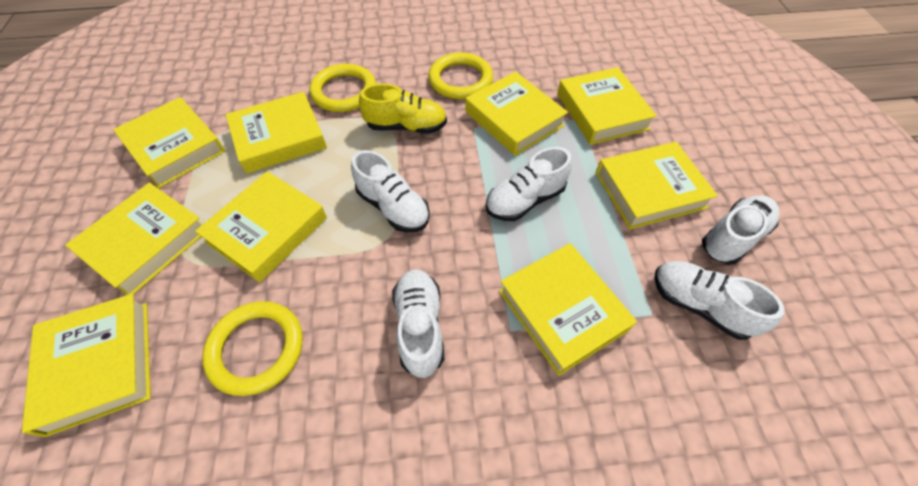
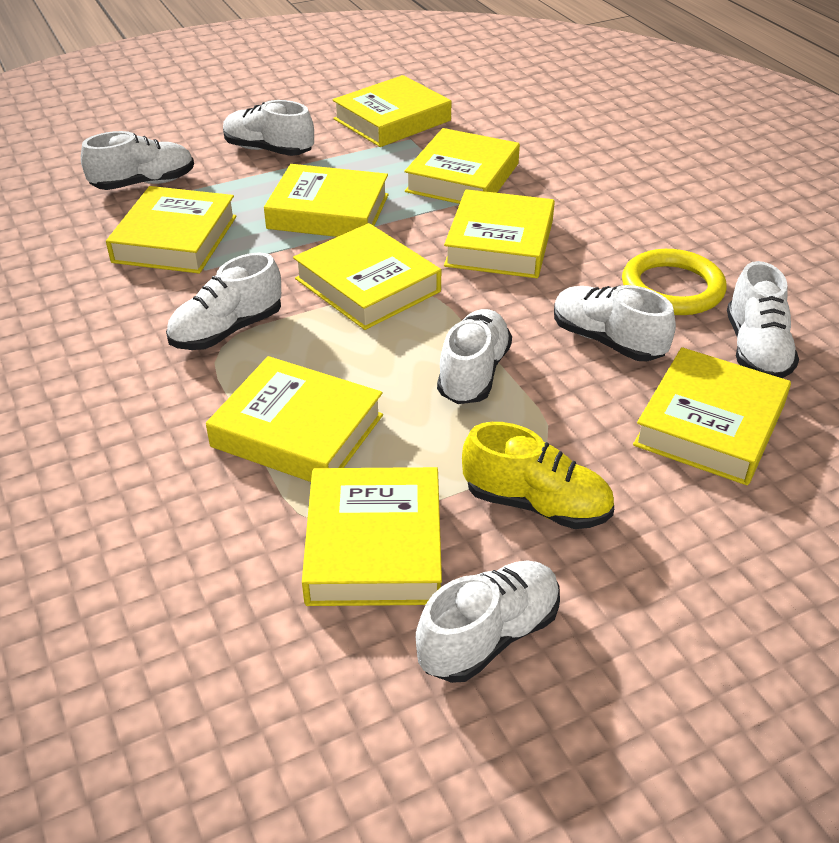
white shoe: 5 -> 7
yellow ring: 3 -> 1

